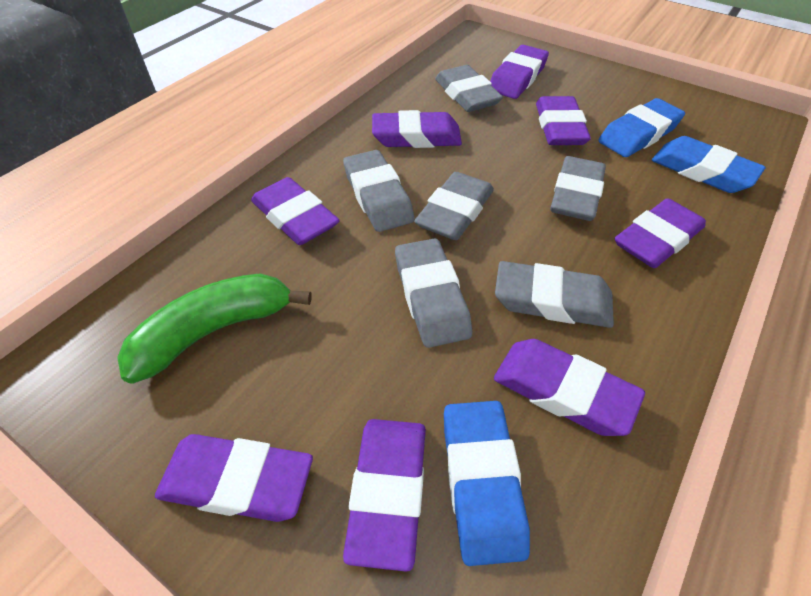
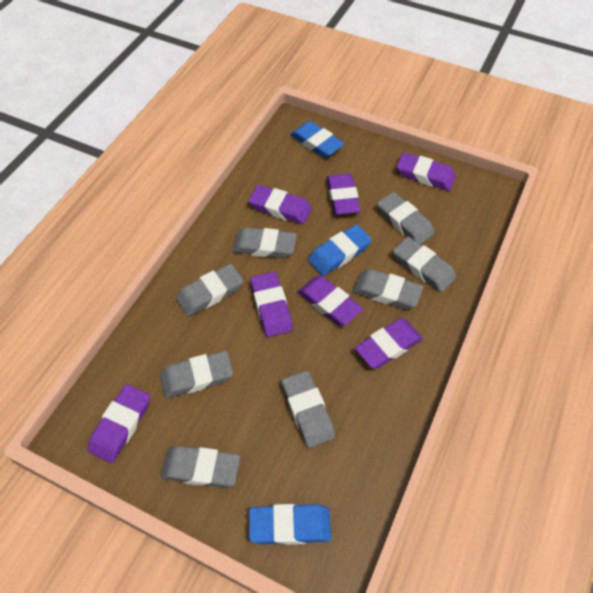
green banana: 1 -> 0
grey eraser: 6 -> 8
purple eraser: 8 -> 7

